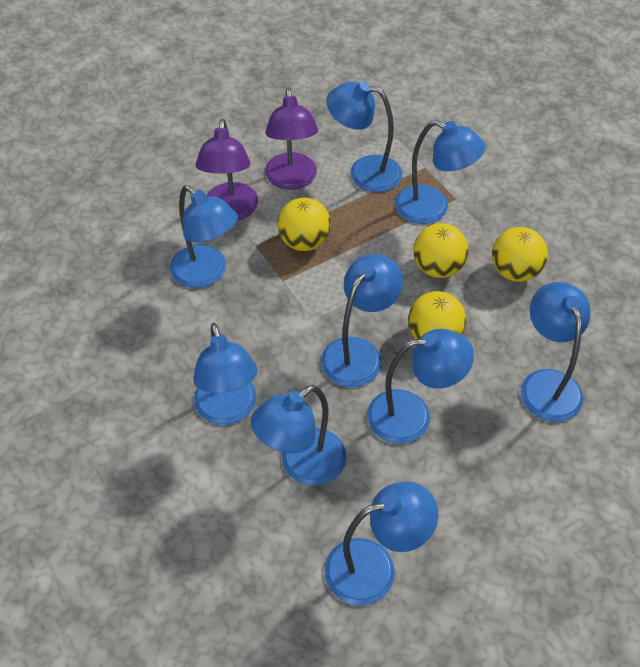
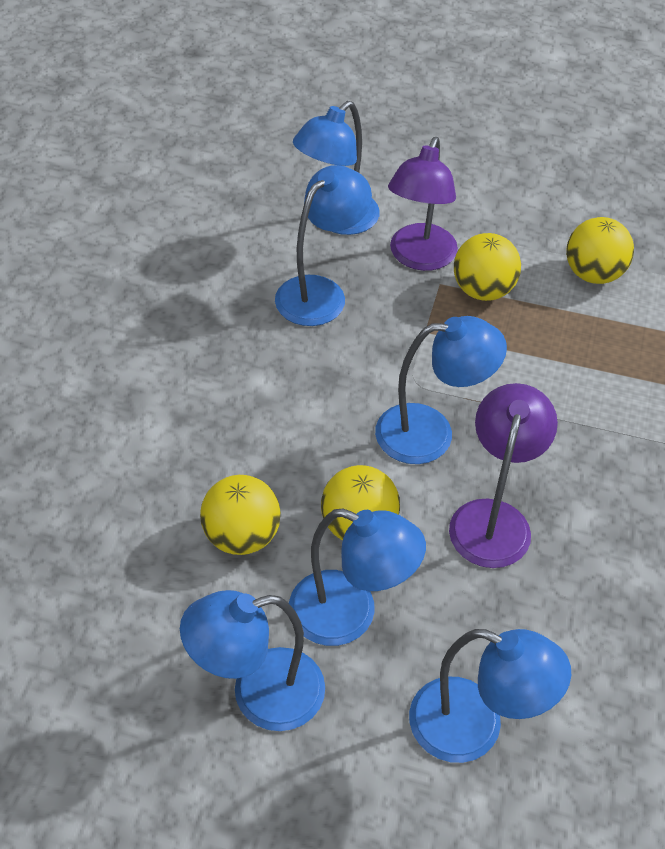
blue lamp: 9 -> 6

